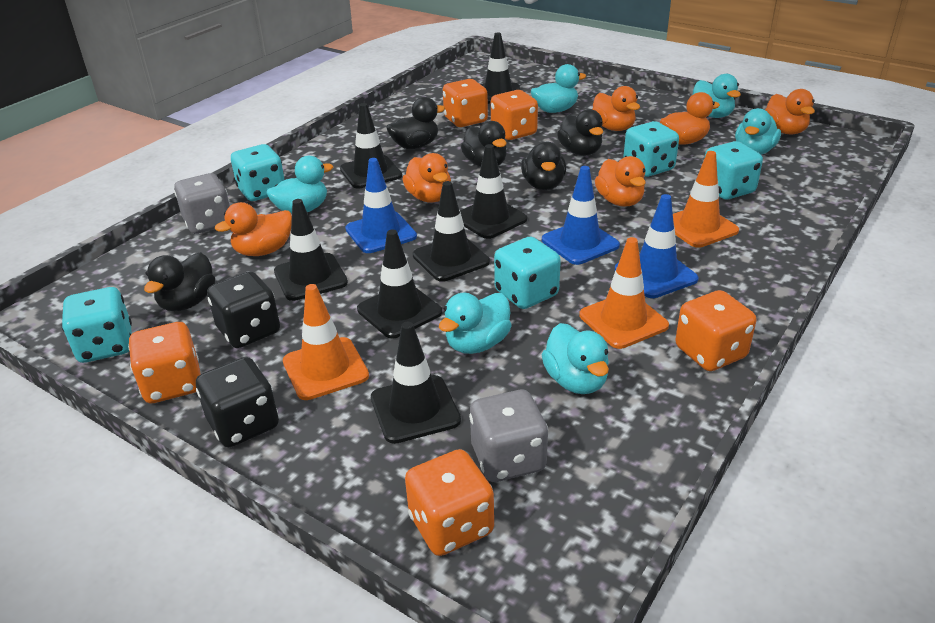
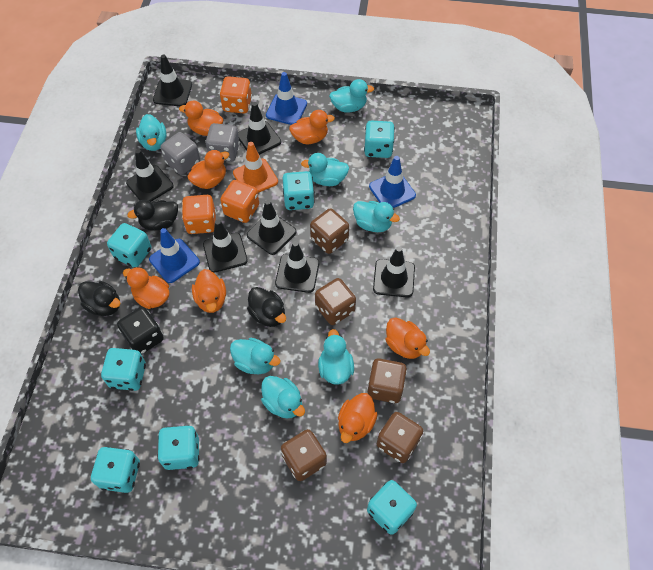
black dice: 2 -> 1
black duck: 5 -> 3
brown dice: 0 -> 5
orange dice: 5 -> 3
orange duck: 6 -> 7
orange traffic cone: 3 -> 1
turquoise dice: 5 -> 7
turquoise duck: 6 -> 7

